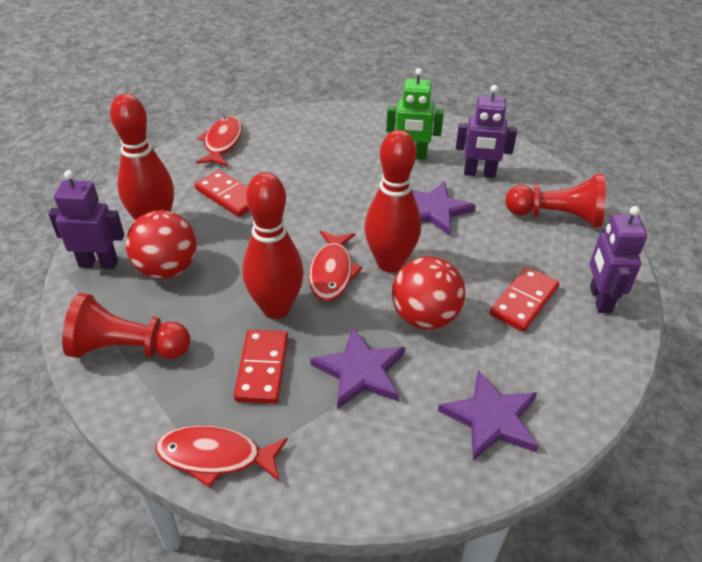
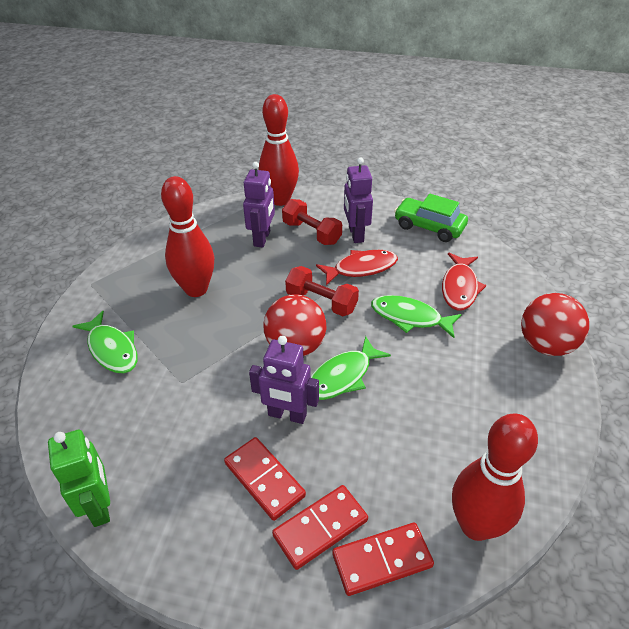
green car: 0 -> 1
green fish: 0 -> 3
purple star: 3 -> 0
red dumbbell: 0 -> 2
red fish: 3 -> 2
red pawn: 2 -> 0

